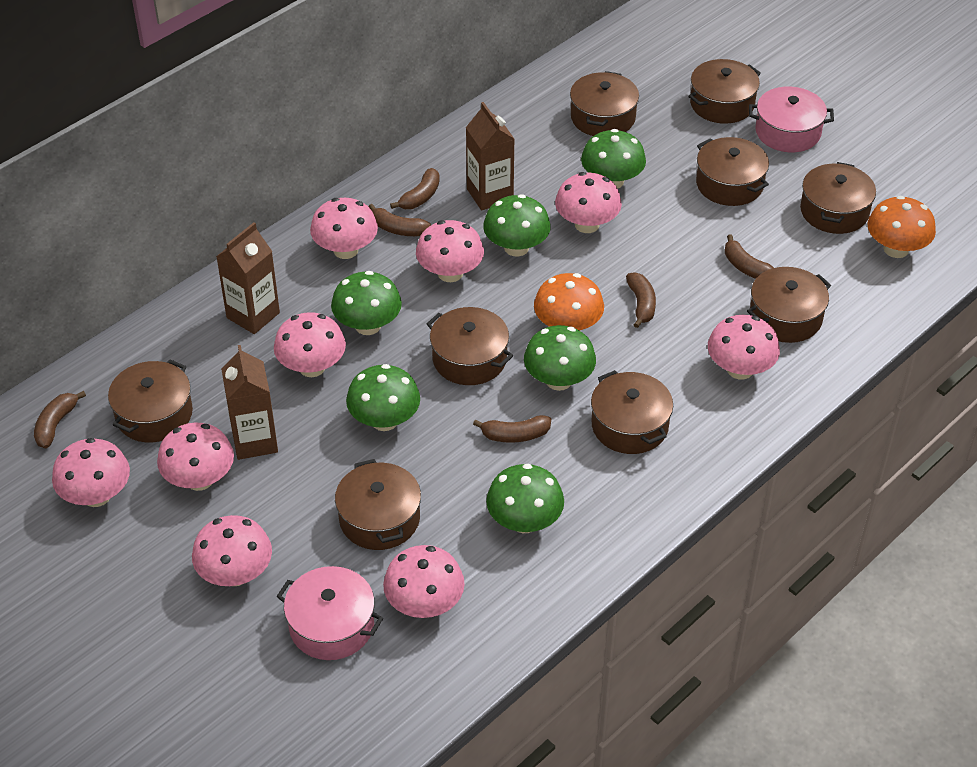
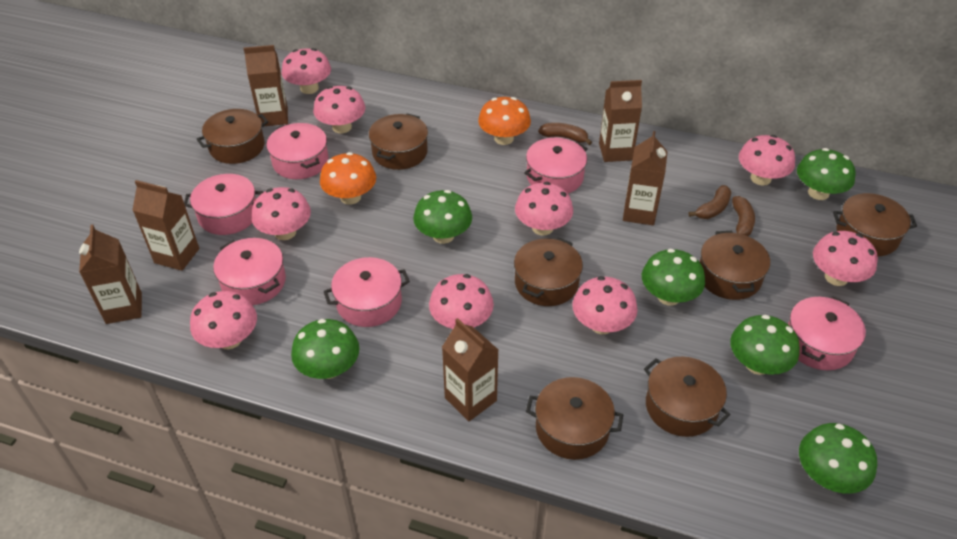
brown banana: 6 -> 3
brown carton: 3 -> 6
brown pot: 9 -> 7
pink pot: 2 -> 6

